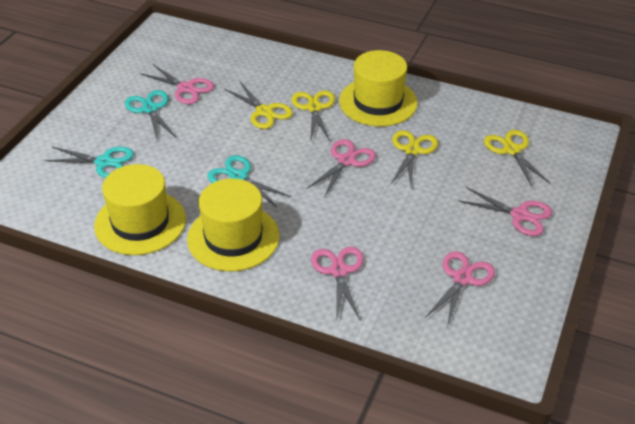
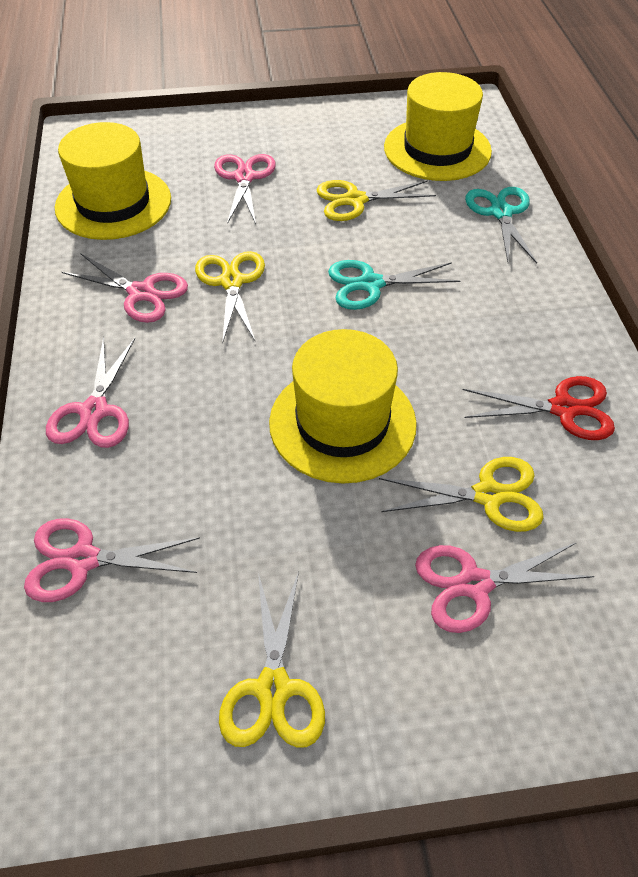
red scissors: 0 -> 1
turquoise scissors: 3 -> 2

